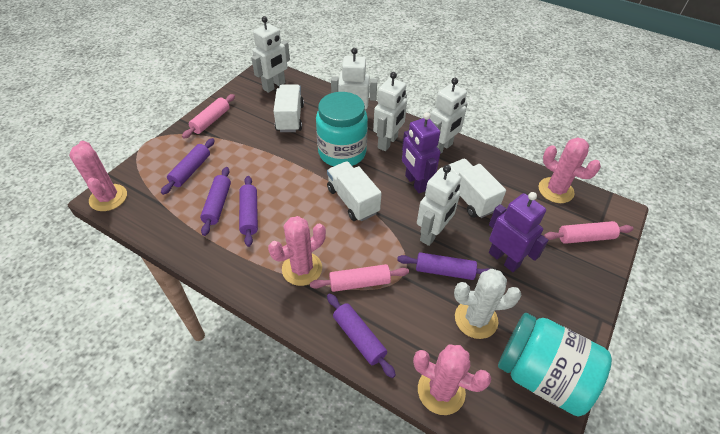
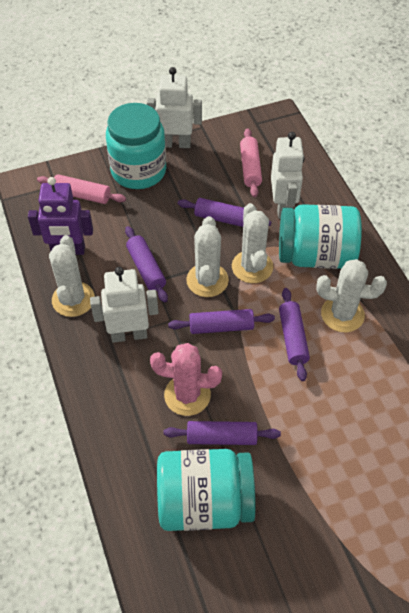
pink cactus: 4 -> 1
pink rolling pin: 3 -> 2
purple robot: 2 -> 1
turquoise jar: 2 -> 3
white cactus: 1 -> 4
white robot: 5 -> 3
white truck: 3 -> 0

